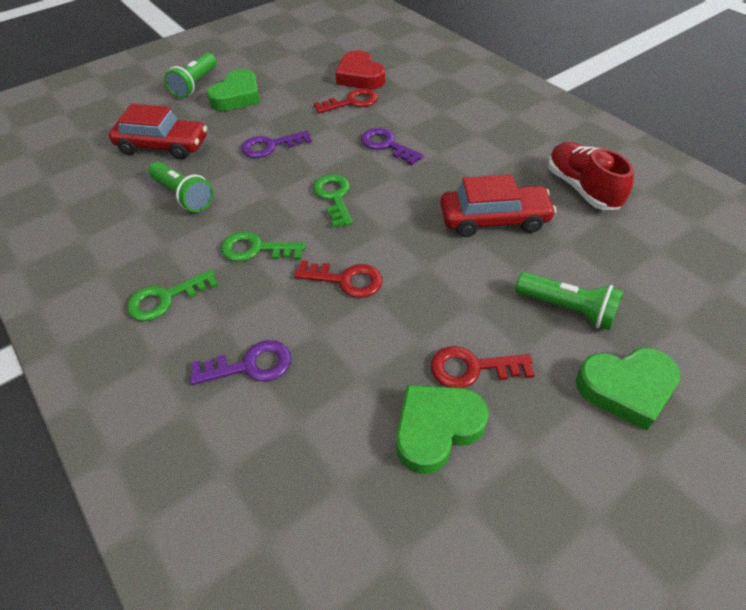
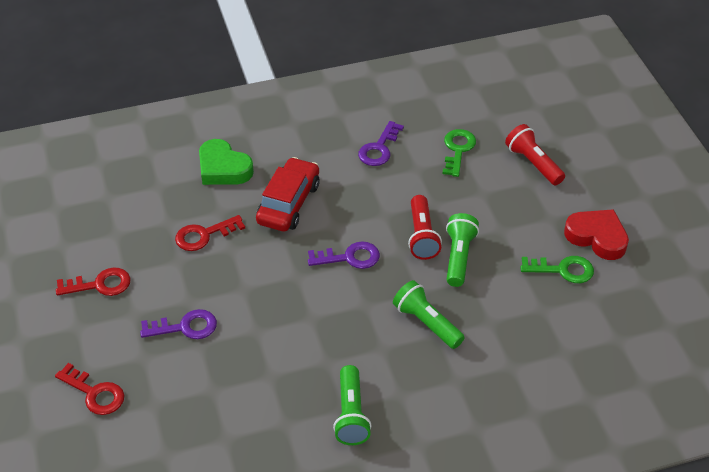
green heart: 3 -> 1
green key: 3 -> 2
red car: 2 -> 1
red flashlight: 0 -> 2
red shoe: 1 -> 0

